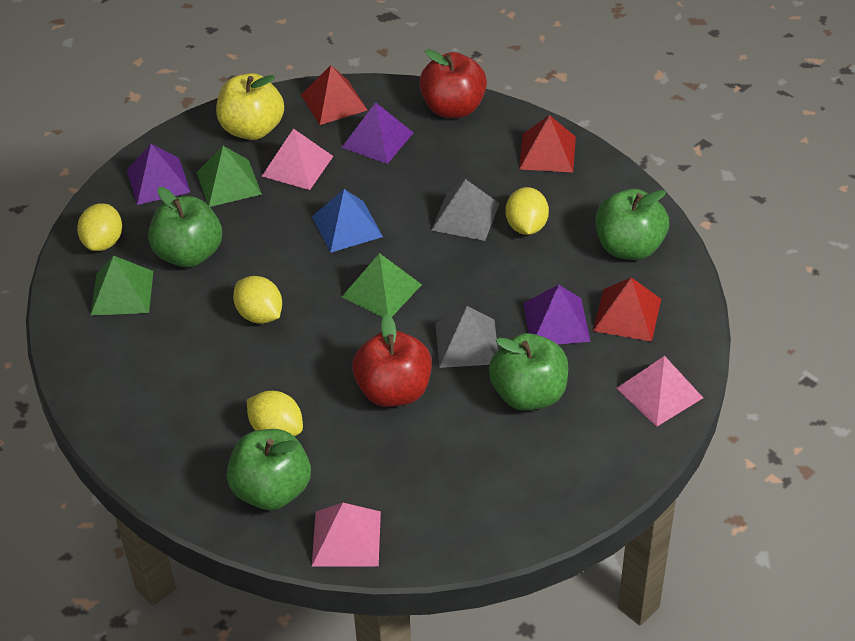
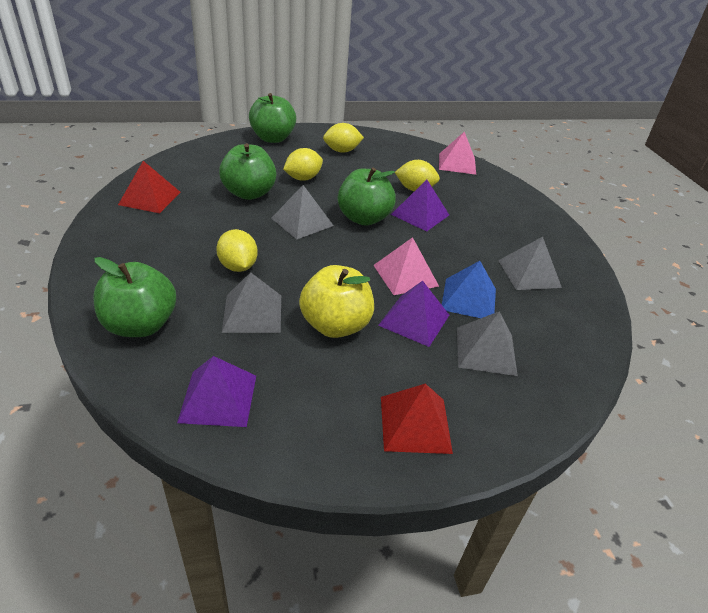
green pyramid: 3 -> 0
grey pyramid: 2 -> 4
pink pyramid: 3 -> 2
red apple: 2 -> 0
red pyramid: 3 -> 2

